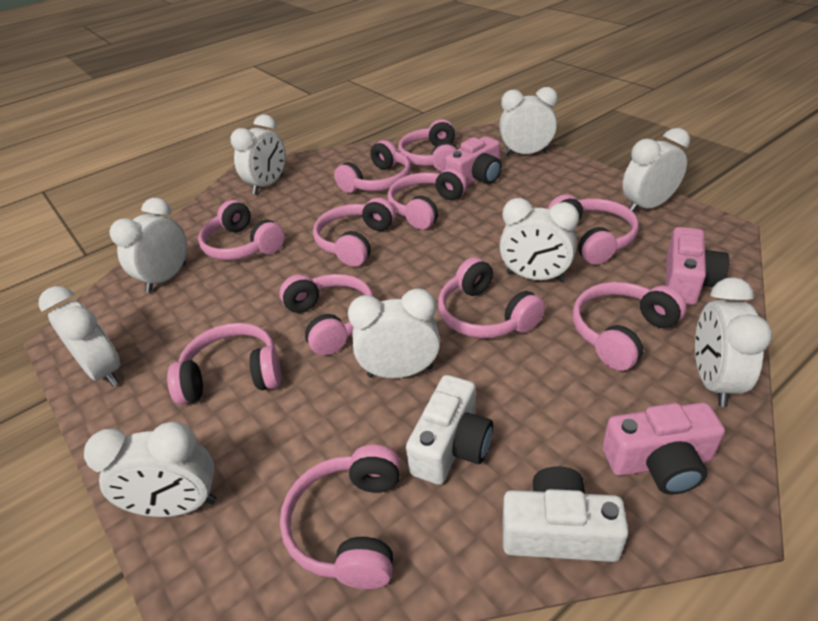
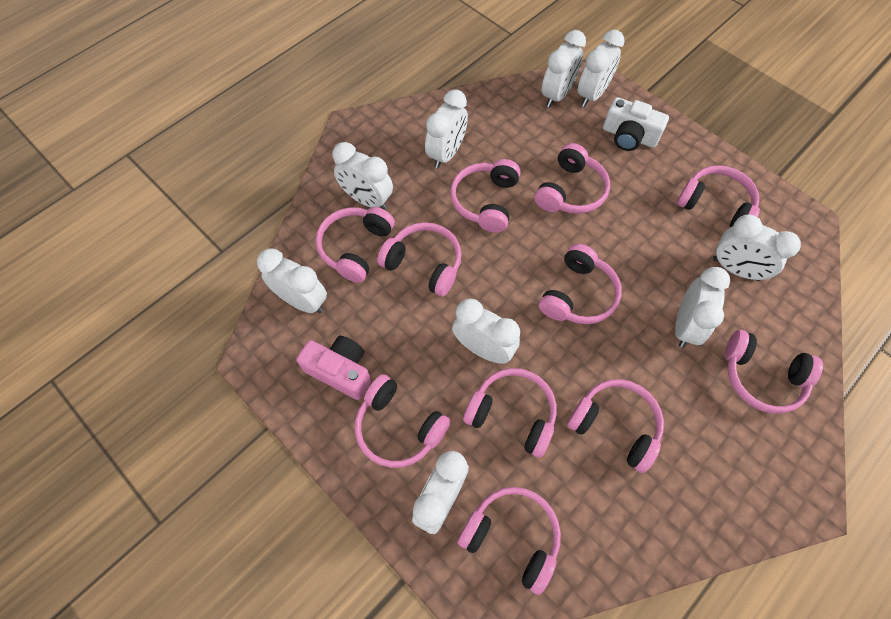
pink camera: 3 -> 1
white camera: 2 -> 1

